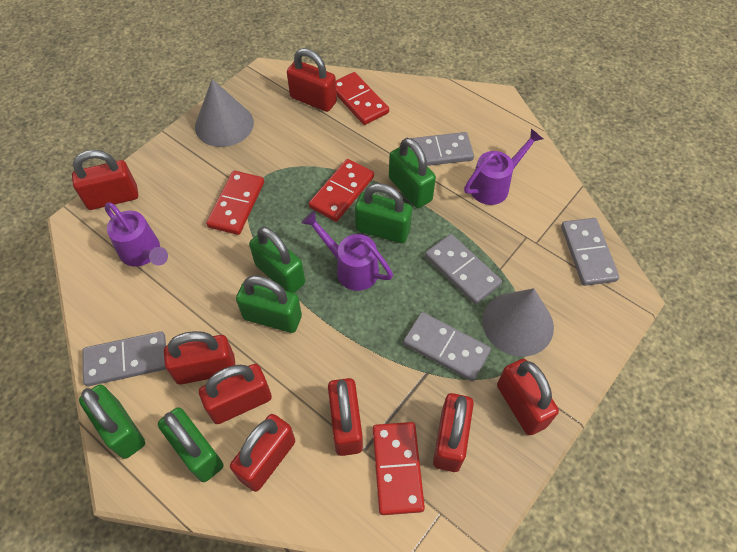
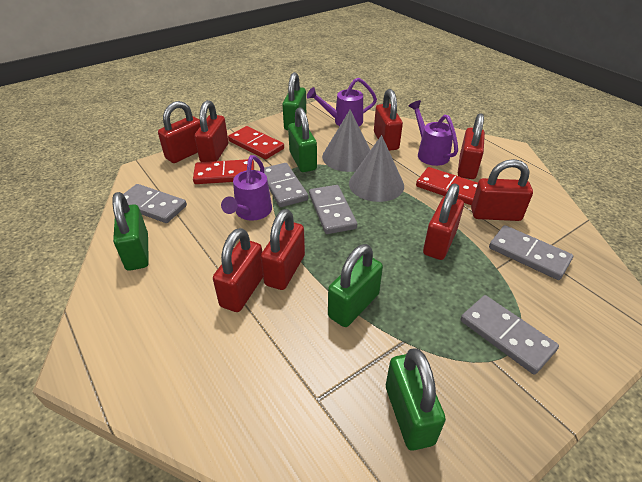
green padlock: 6 -> 5
red domino: 4 -> 3

